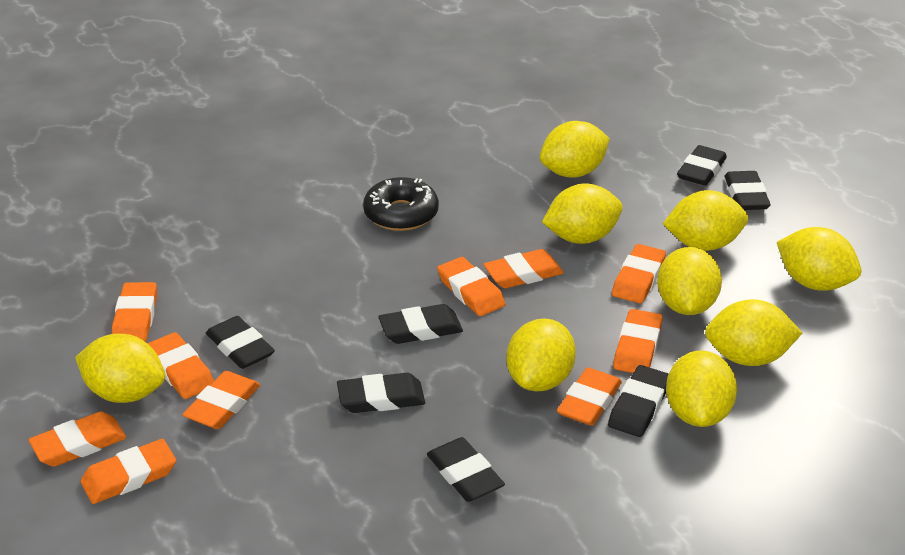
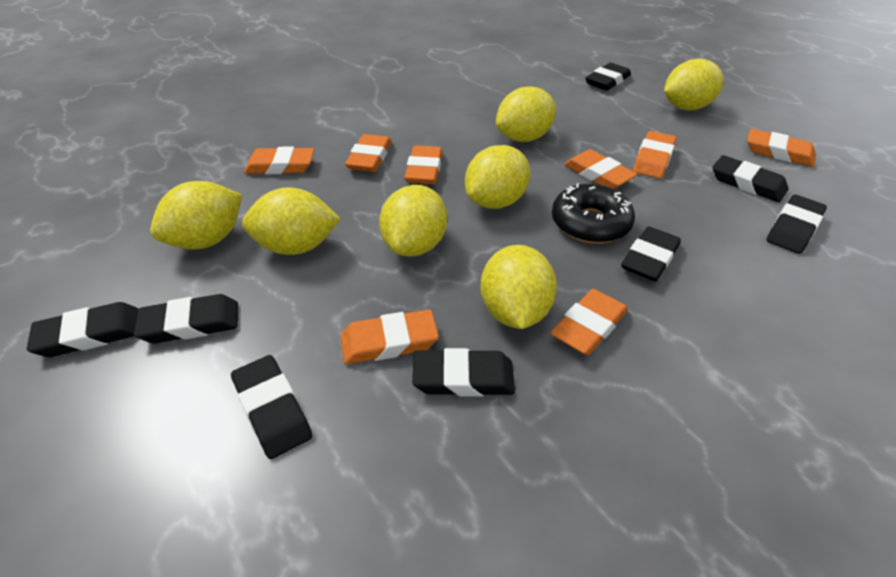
black eraser: 7 -> 8
orange eraser: 10 -> 8
yellow lemon: 9 -> 7

